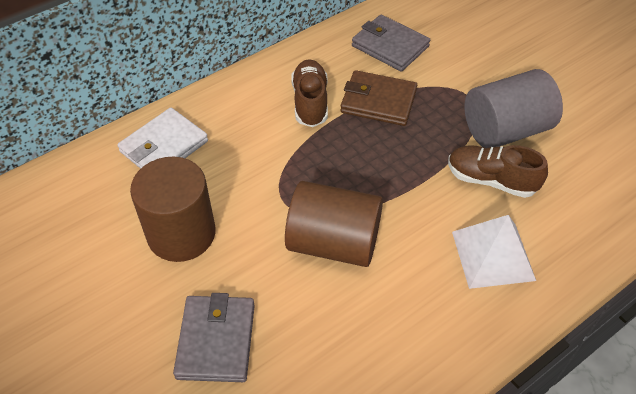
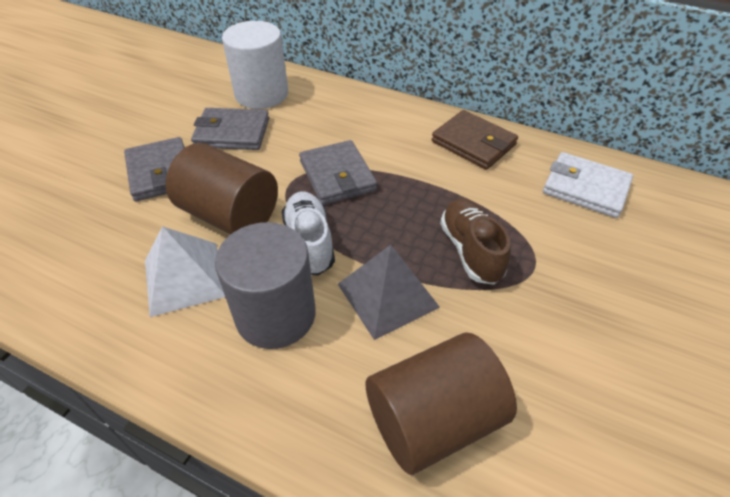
brown shoe: 2 -> 1
grey pyramid: 0 -> 1
grey wallet: 2 -> 3
white cylinder: 0 -> 1
white shoe: 0 -> 1

